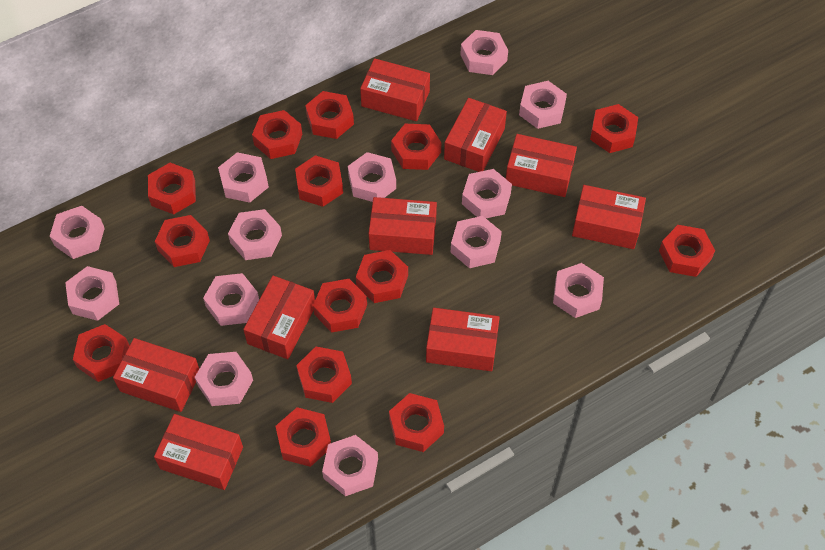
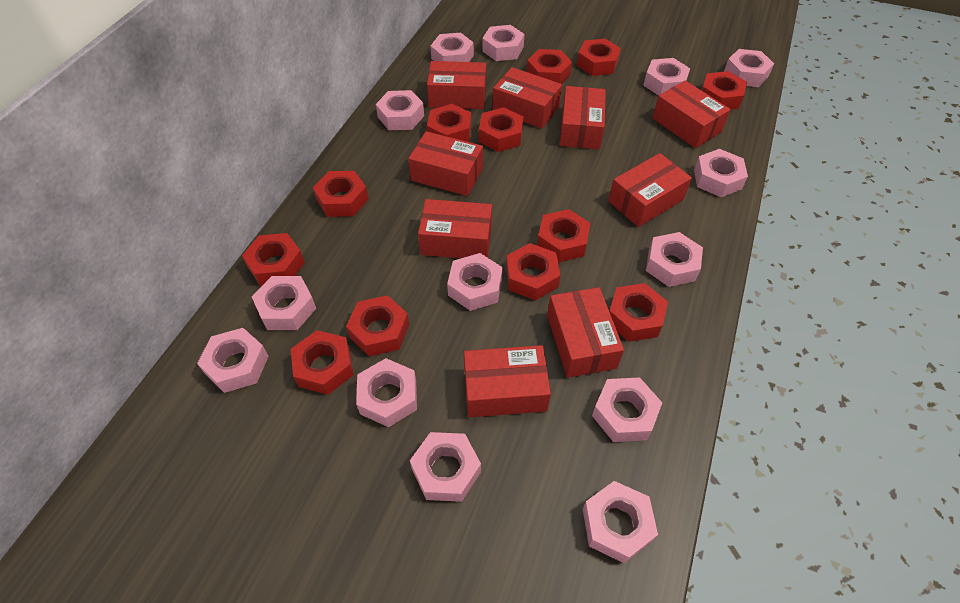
pink nut: 13 -> 14
red nut: 14 -> 12

